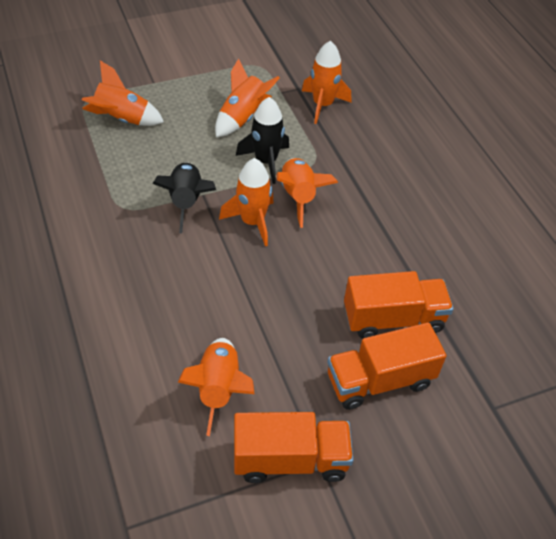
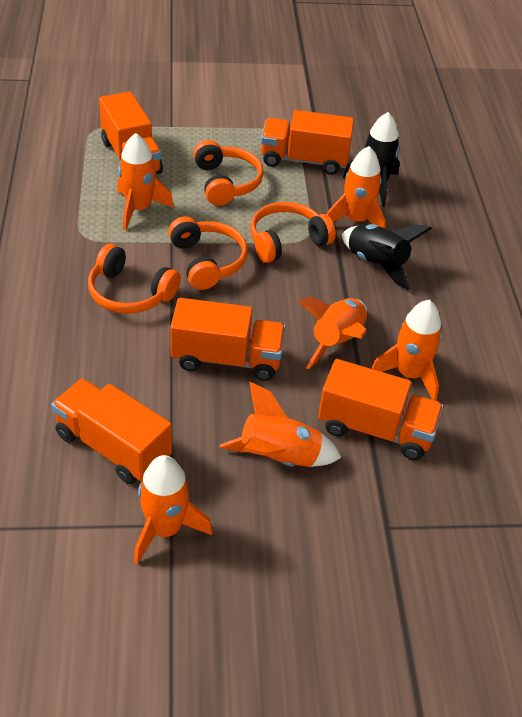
orange headphones: 0 -> 4
orange truck: 3 -> 5

